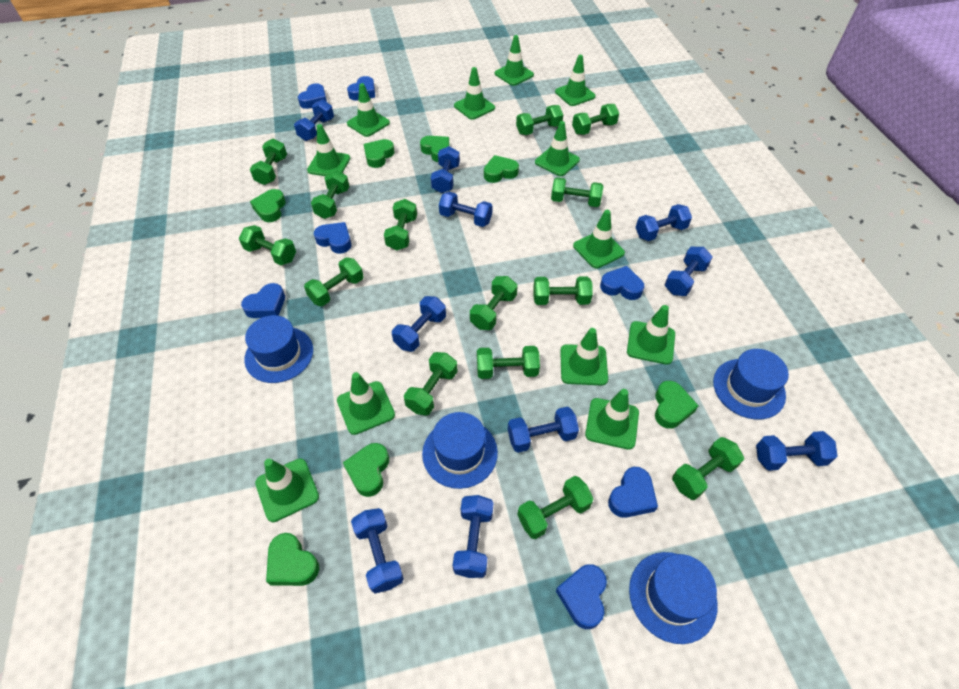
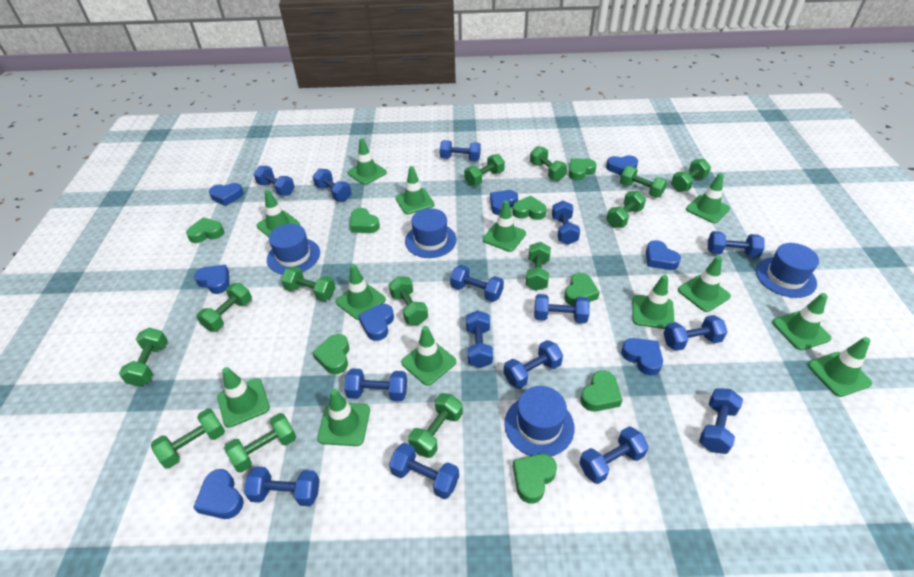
blue dumbbell: 10 -> 15
blue heart: 7 -> 8
green dumbbell: 14 -> 13
green heart: 7 -> 8
green traffic cone: 12 -> 13

